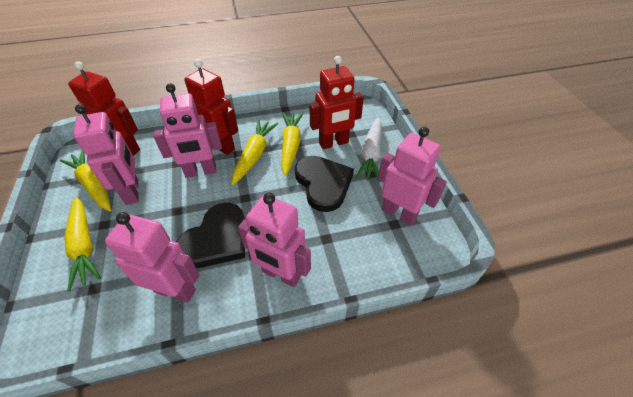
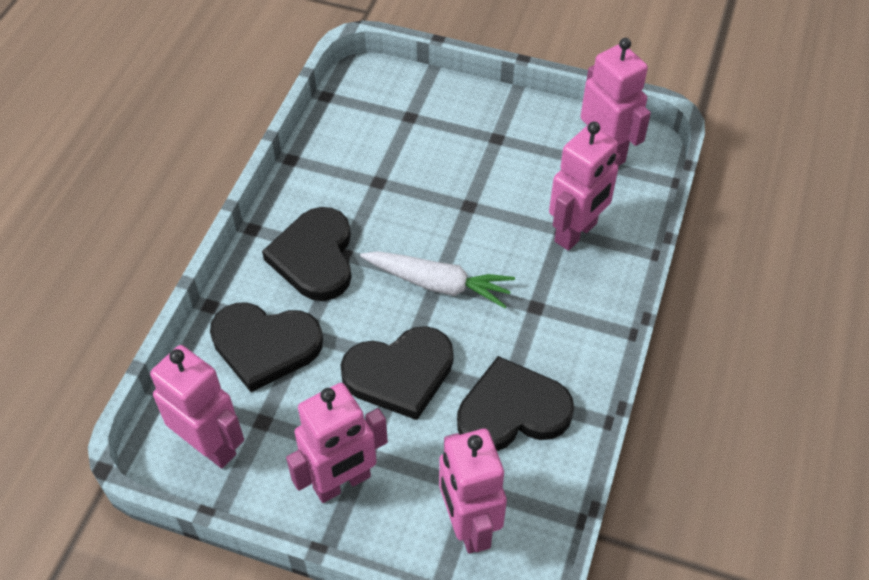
black heart: 2 -> 4
red robot: 3 -> 0
yellow carrot: 4 -> 0

